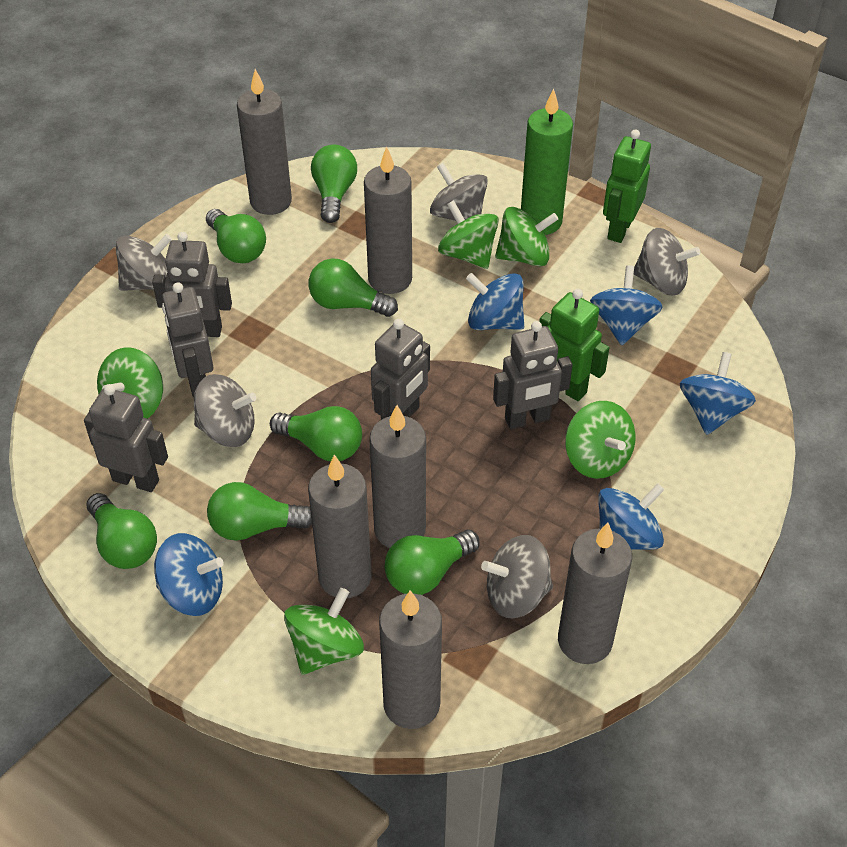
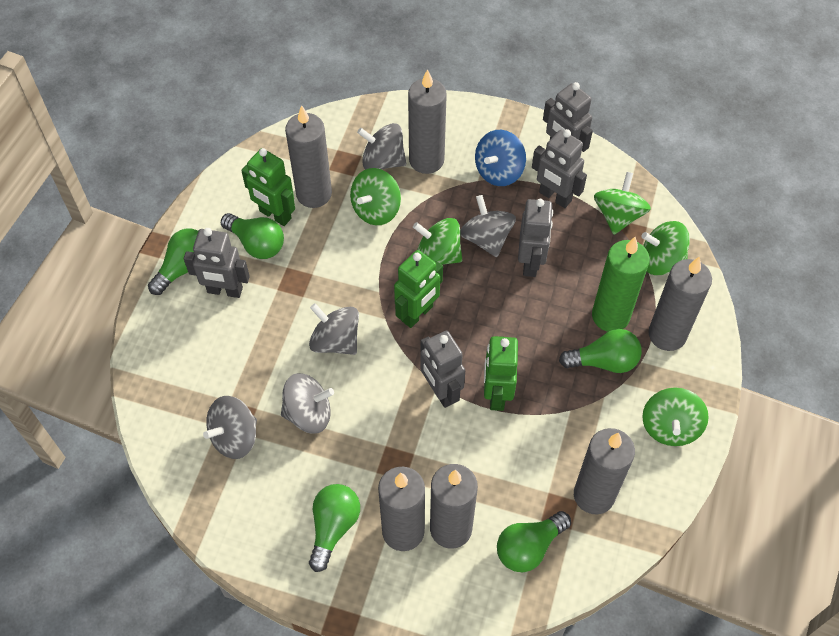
blue spinning top: 5 -> 1
green light bulb: 7 -> 5
green robot: 2 -> 3

